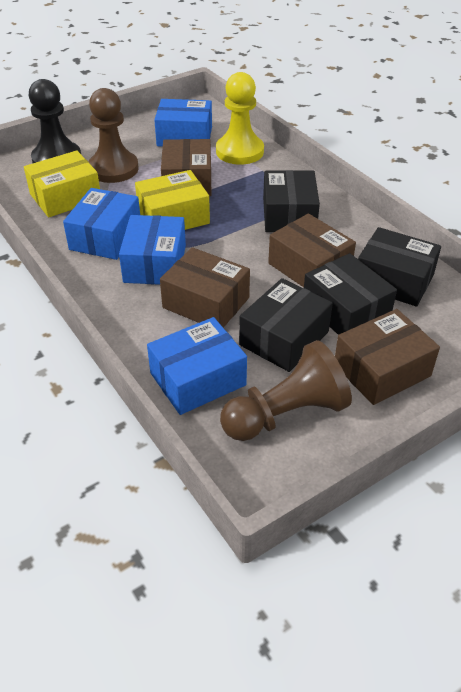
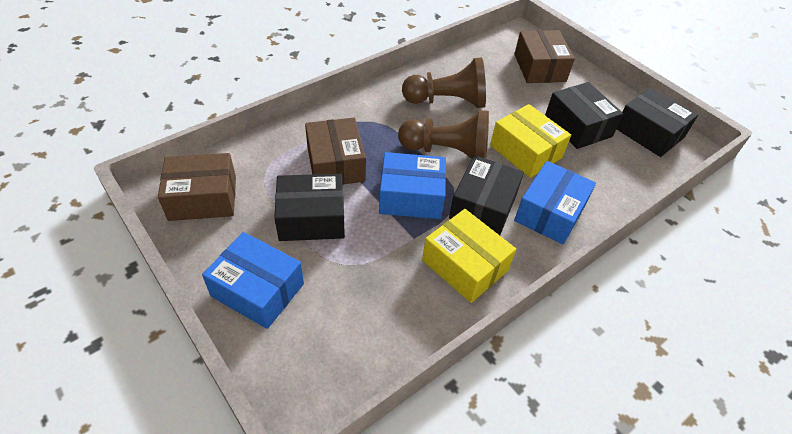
black pawn: 1 -> 0
blue box: 4 -> 3
brown box: 4 -> 3
yellow pawn: 1 -> 0

